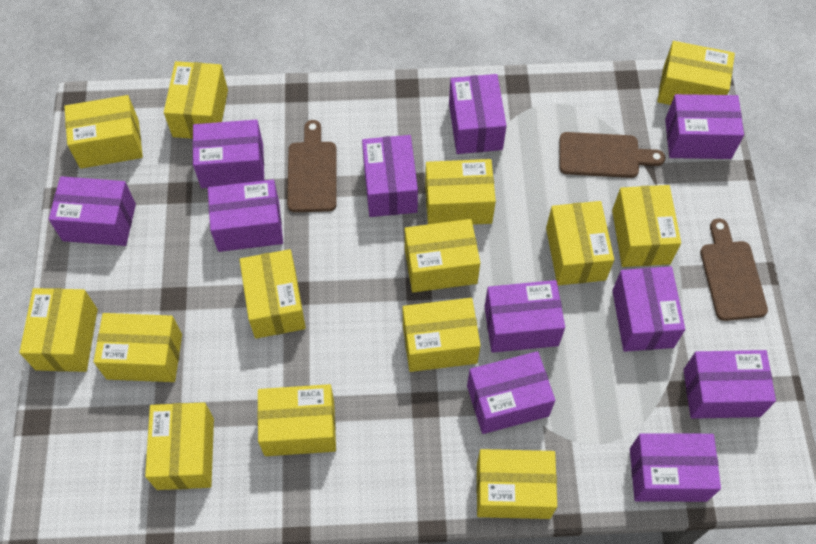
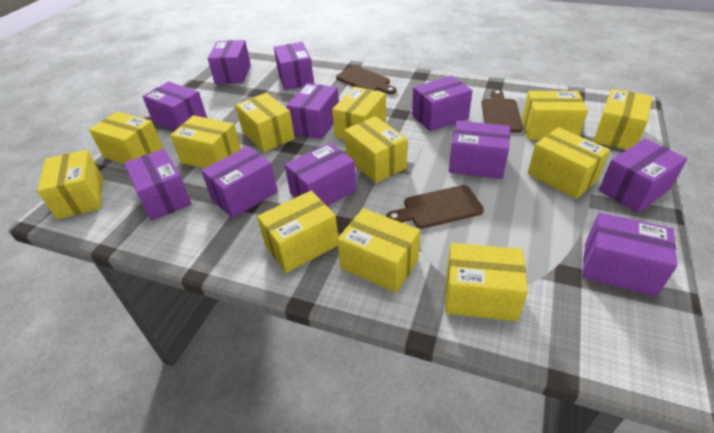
yellow box: 14 -> 12

